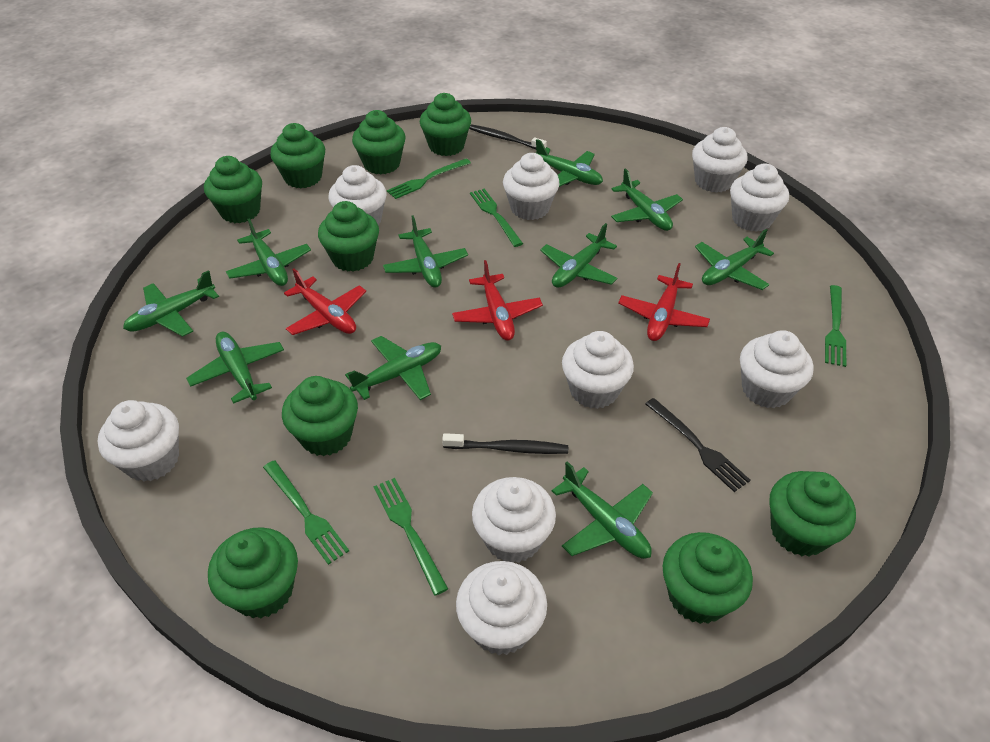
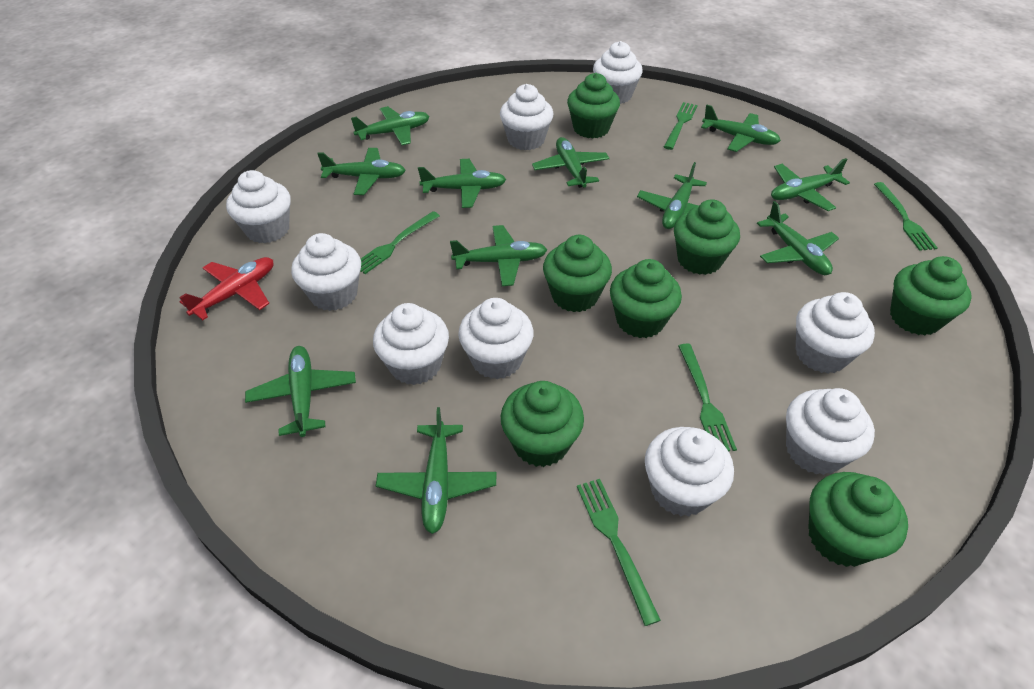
black fork: 1 -> 0
black toothbrush: 2 -> 0
green cupcake: 9 -> 7
green plane: 10 -> 11
red plane: 3 -> 1

